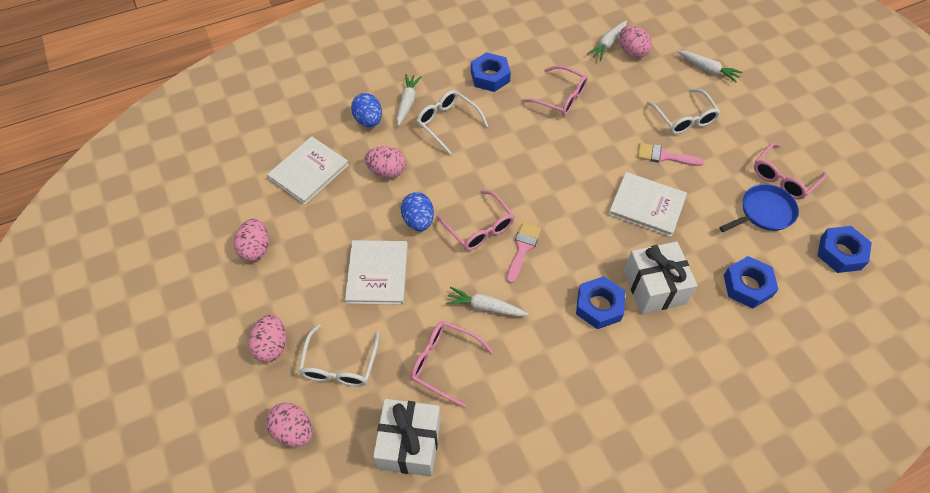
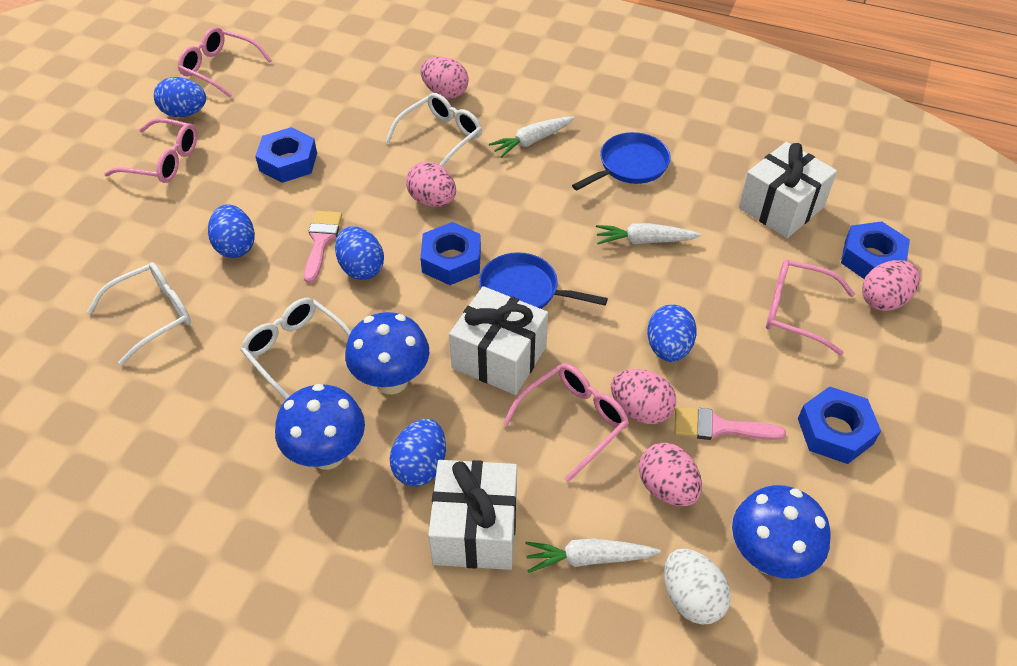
blue egg: 2 -> 5
blue mushroom: 0 -> 3
blue pan: 1 -> 2
white book: 3 -> 0
white carrot: 4 -> 3
white egg: 0 -> 1
white gift: 2 -> 3

